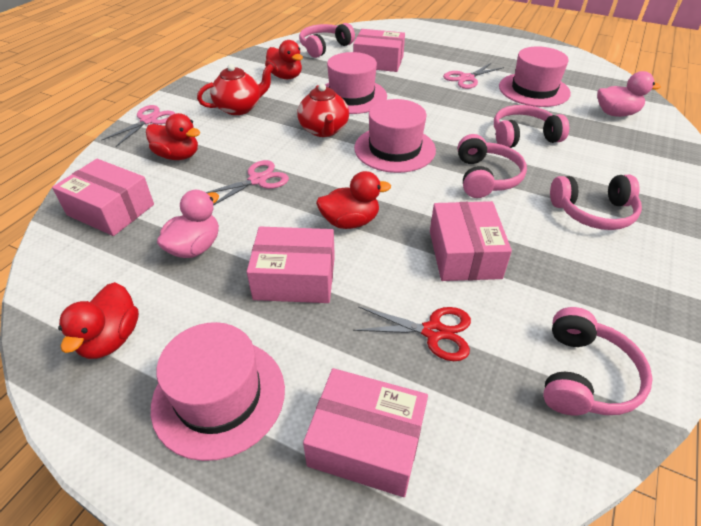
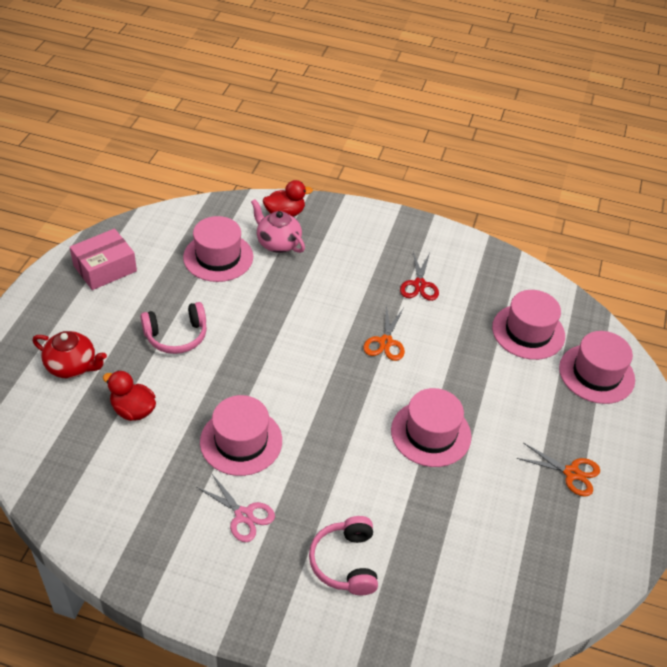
orange scissors: 0 -> 2
pink box: 5 -> 1
pink duck: 2 -> 0
pink hat: 4 -> 5
pink headphones: 5 -> 2
pink scissors: 3 -> 1
pink teapot: 0 -> 1
red duck: 4 -> 2
red teapot: 2 -> 1

